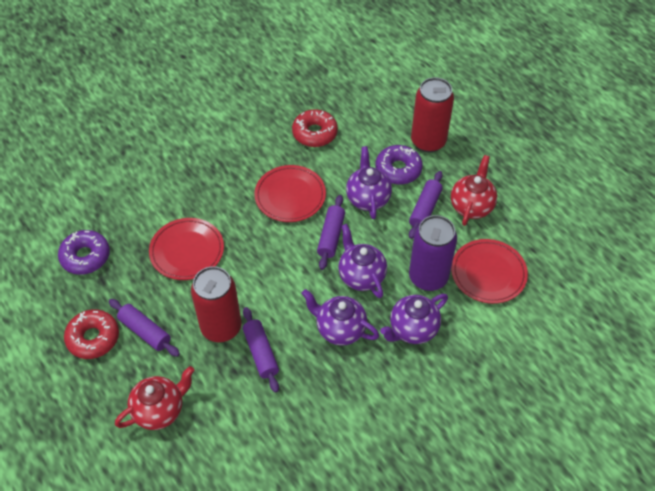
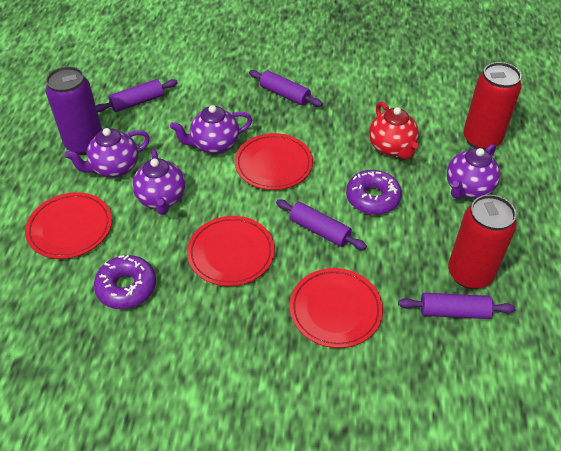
red donut: 2 -> 0
red plate: 3 -> 4
red teapot: 2 -> 1

